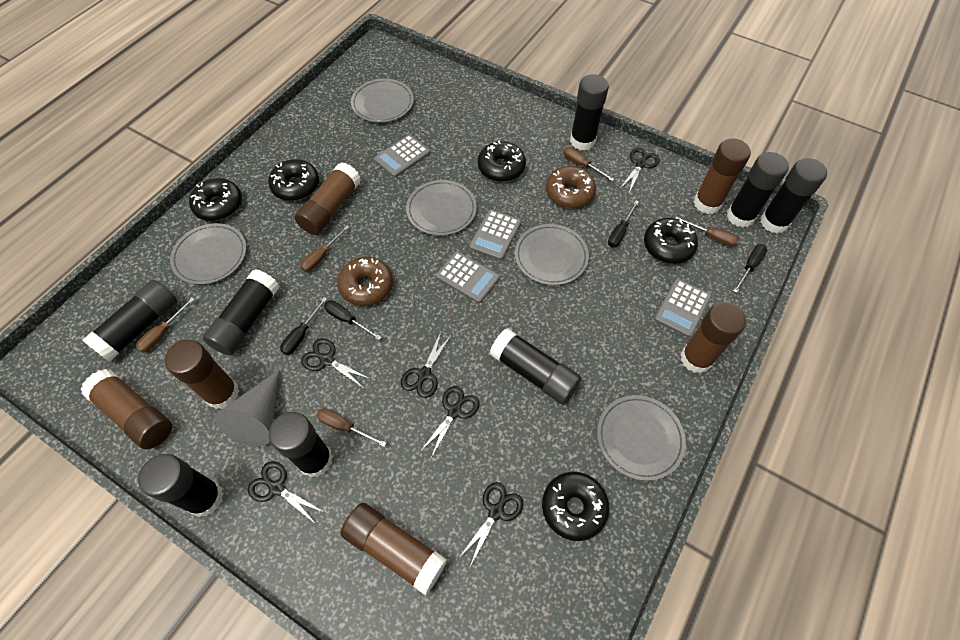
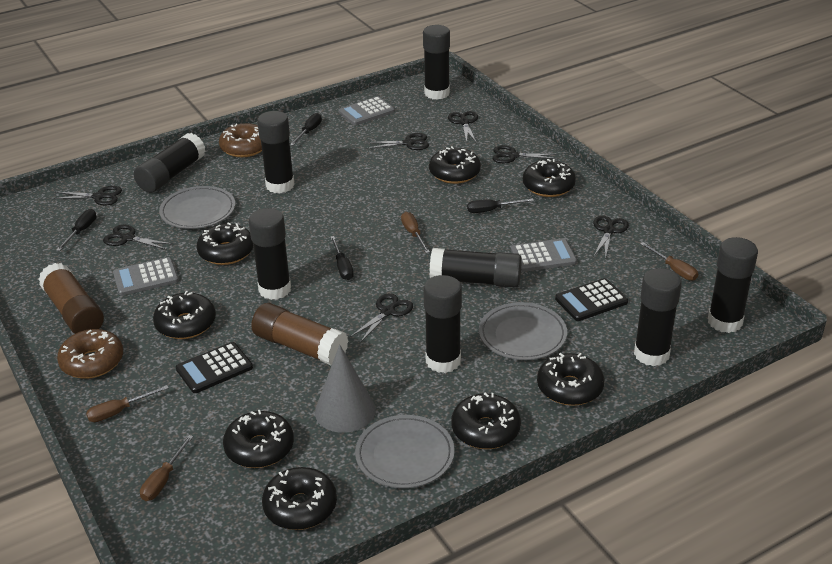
black calculator: 0 -> 2
black donut: 5 -> 8
black scissors: 6 -> 7
brown glue stick: 6 -> 2
brown screwdriver: 5 -> 4
grey calculator: 4 -> 3
grey plate: 5 -> 3

